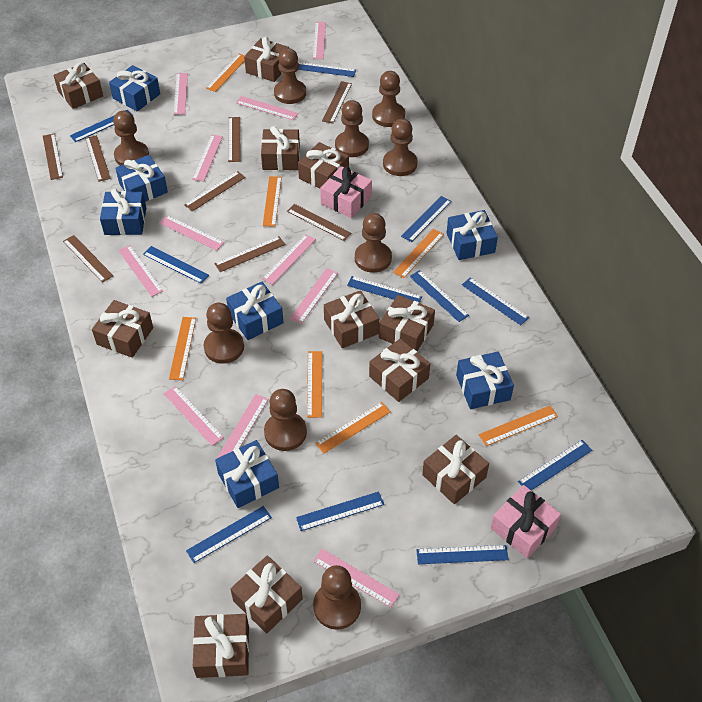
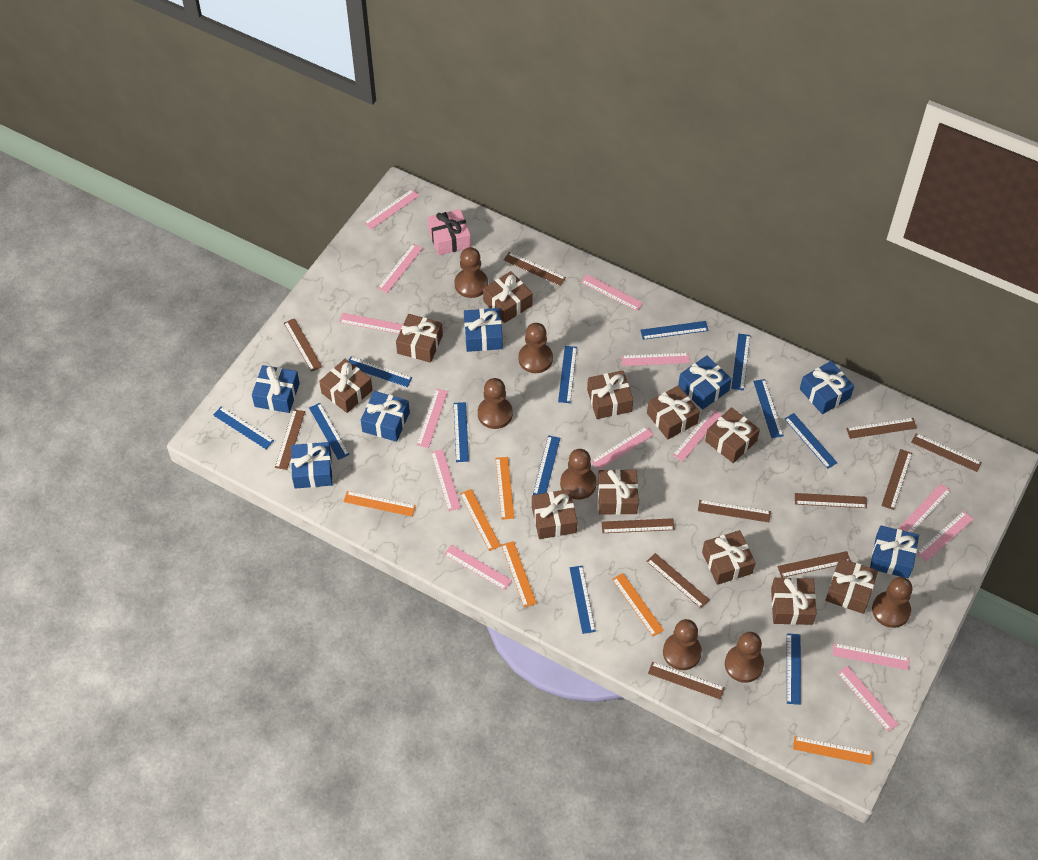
blue ruler: 11 -> 12
brown pawn: 9 -> 7
brown ruler: 8 -> 12
orange ruler: 7 -> 6
pink gift: 2 -> 1
pink ruler: 11 -> 14

